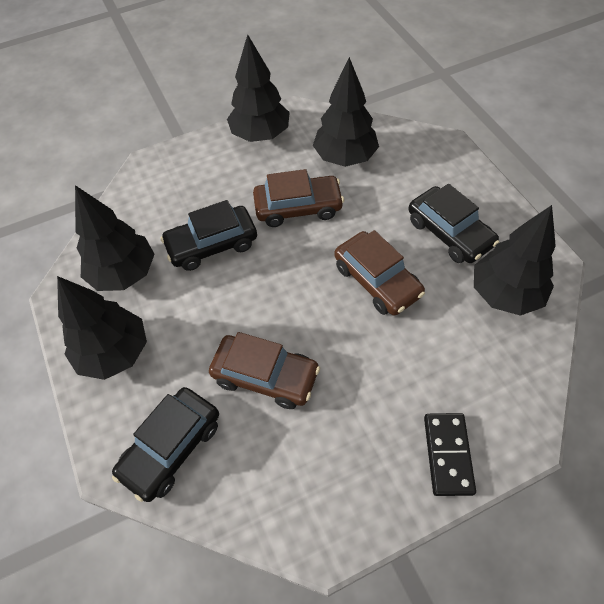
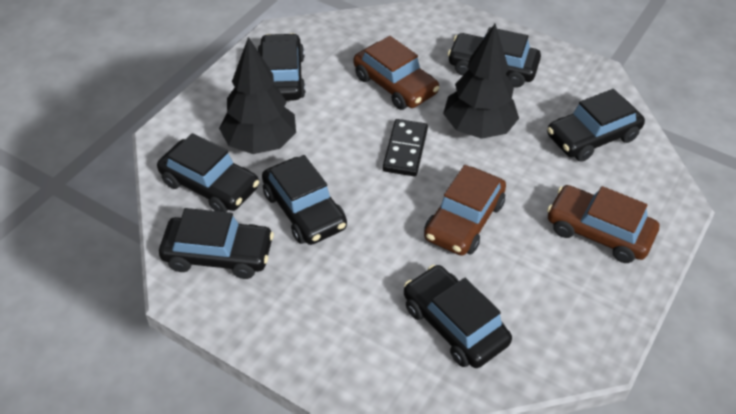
black car: 3 -> 7
black tree: 5 -> 2

